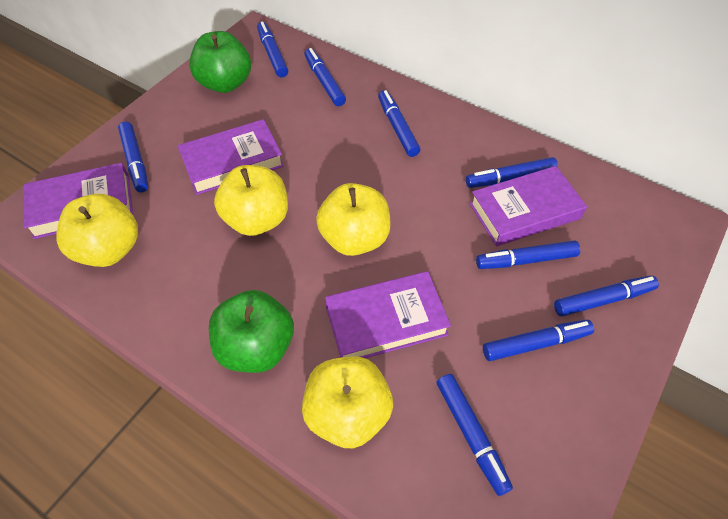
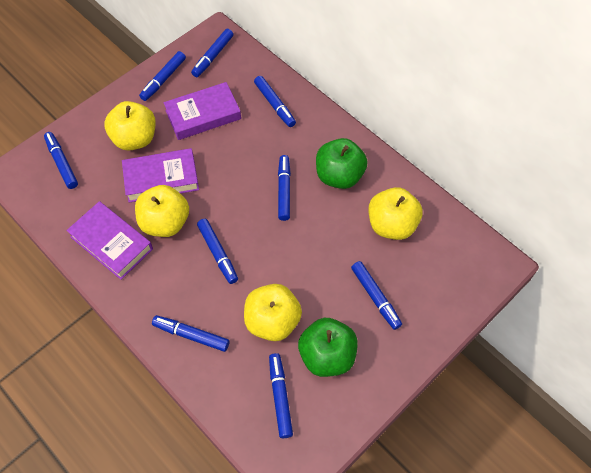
purple book: 4 -> 3

